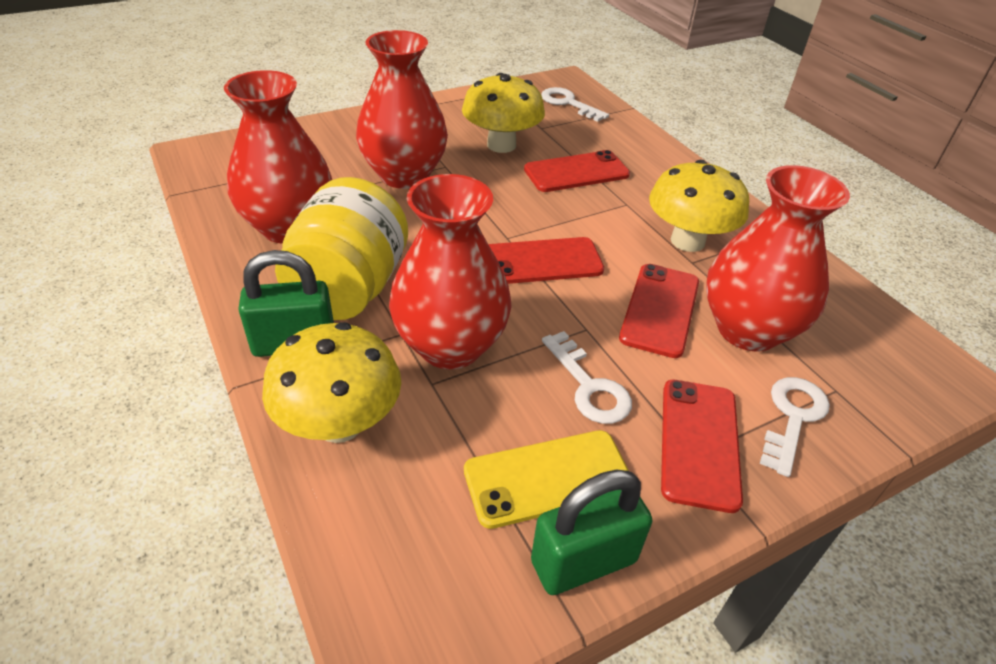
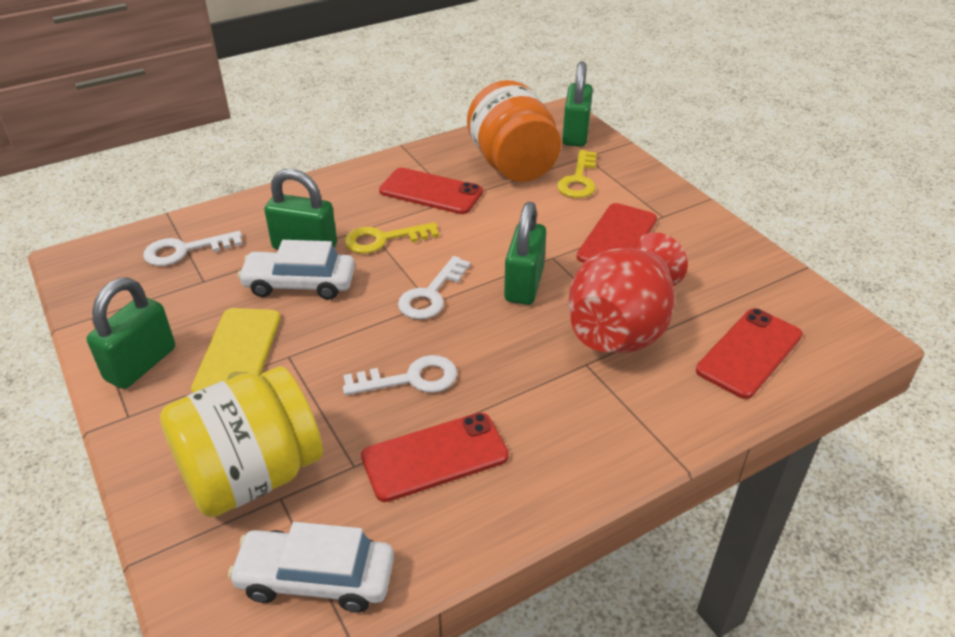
green padlock: 2 -> 4
orange jar: 0 -> 1
red vase: 4 -> 1
white car: 0 -> 2
yellow key: 0 -> 2
yellow mushroom: 3 -> 0

